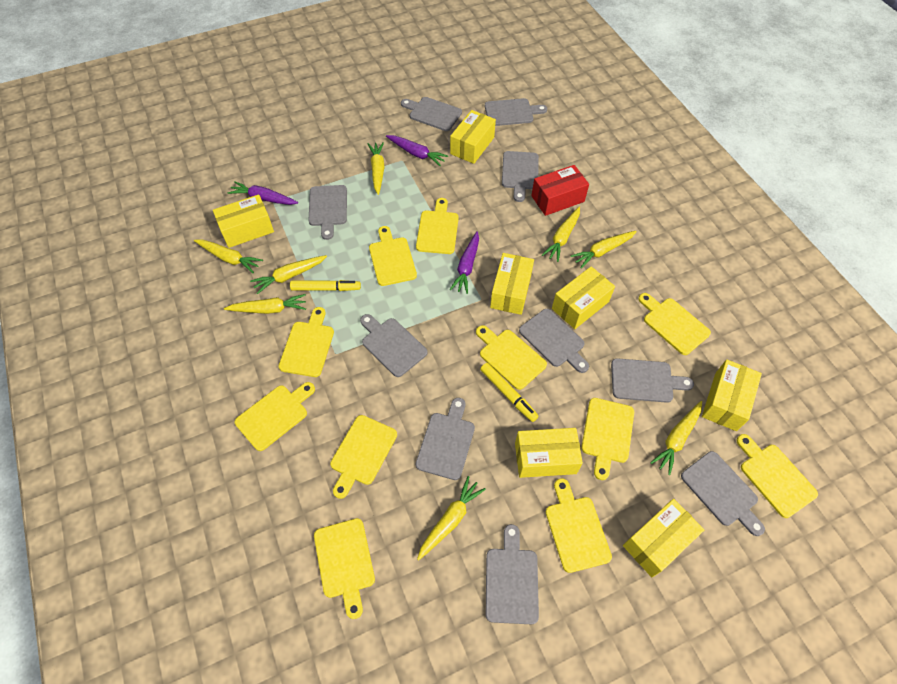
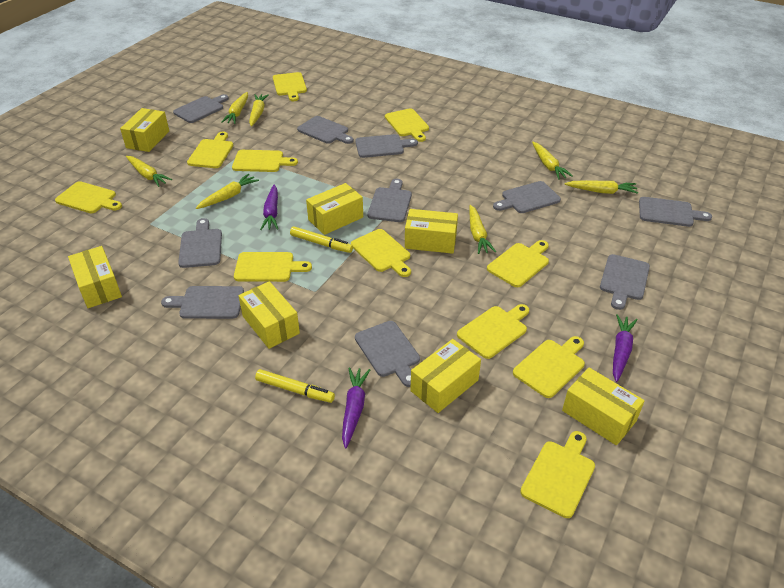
red box: 1 -> 0
yellow carrot: 8 -> 7

